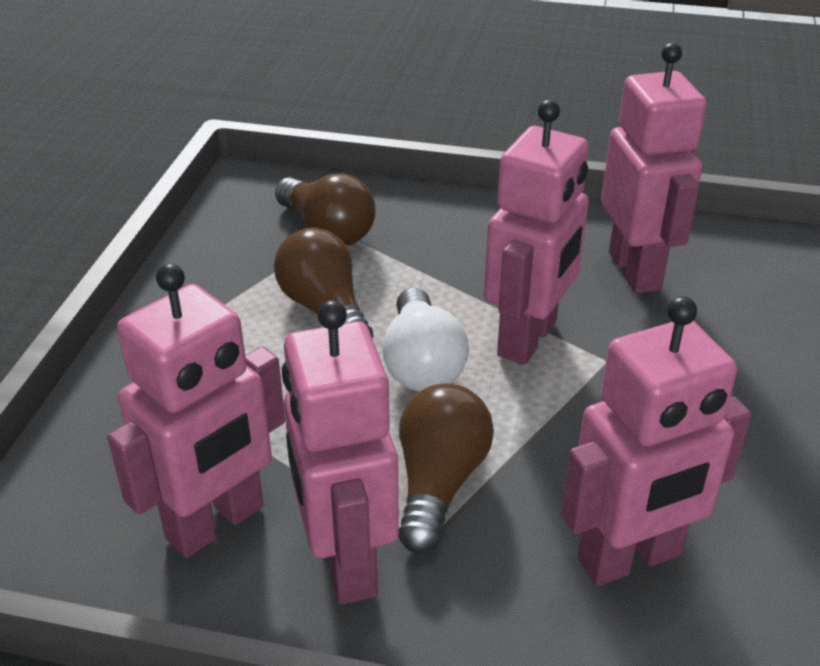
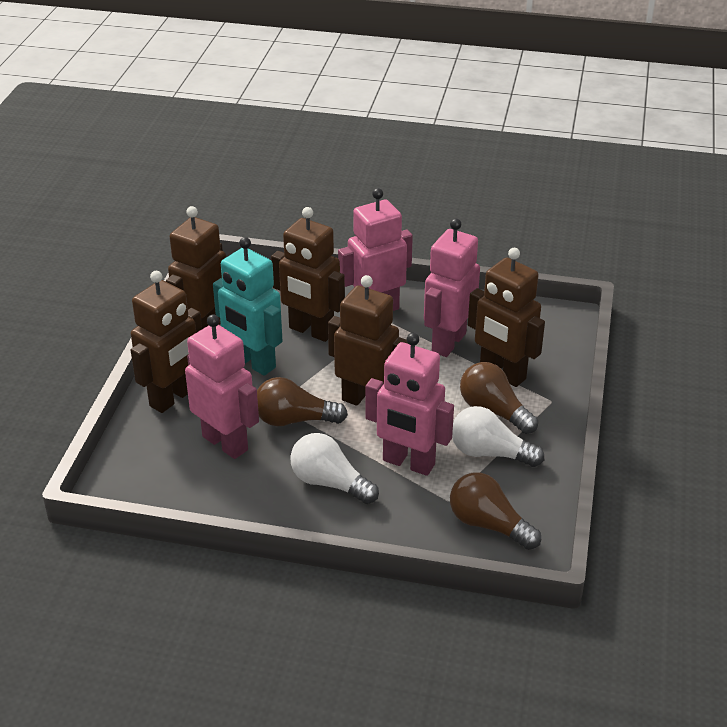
brown robot: 0 -> 5
pink robot: 5 -> 4
turquoise robot: 0 -> 1
white light bulb: 1 -> 2

